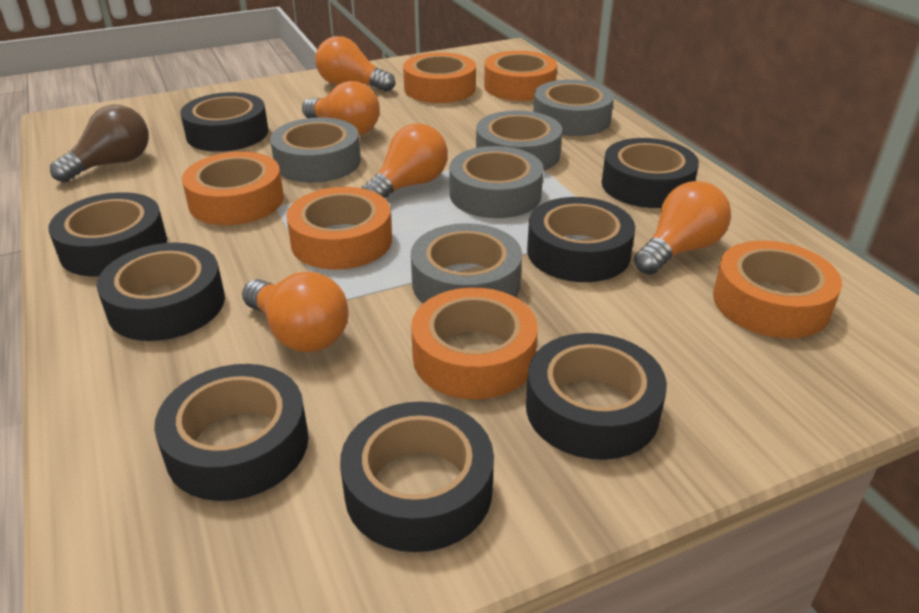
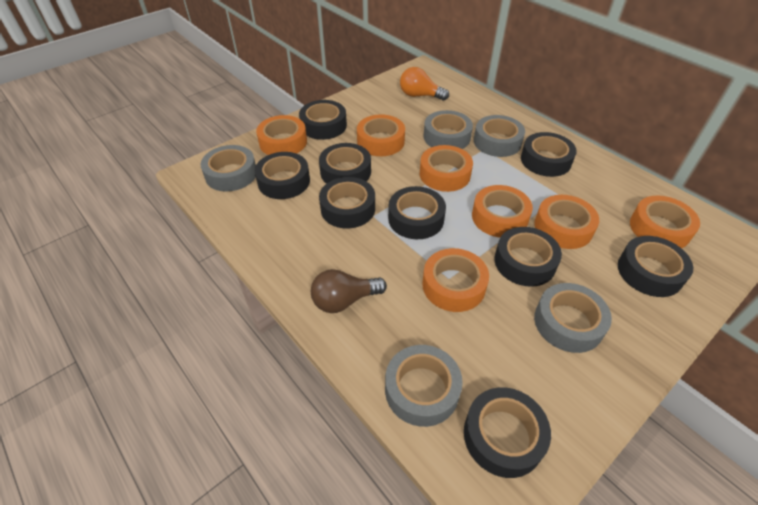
black tape: 8 -> 9
orange light bulb: 5 -> 1
orange tape: 6 -> 7

